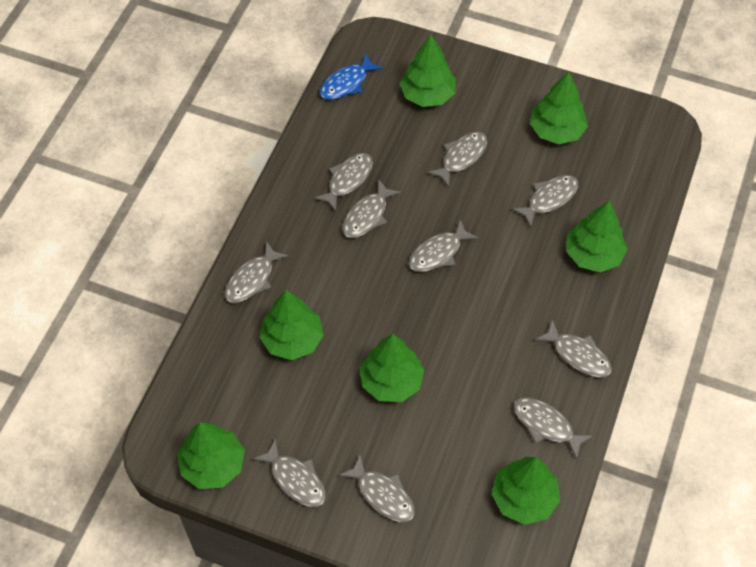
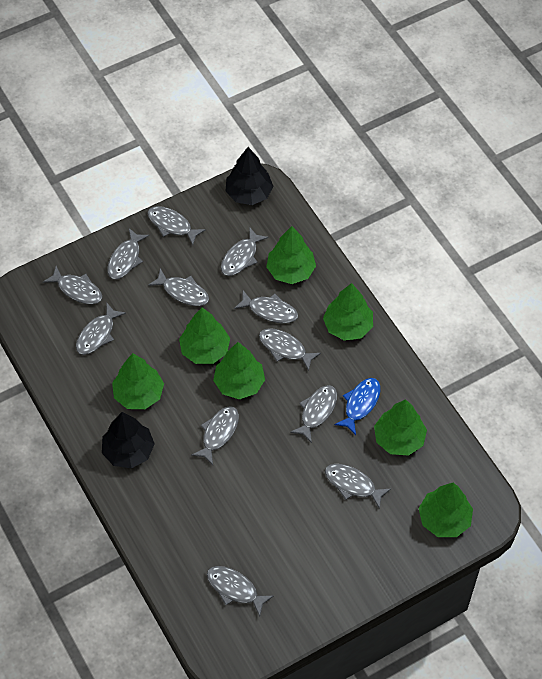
black tree: 0 -> 2
grey fish: 10 -> 12

